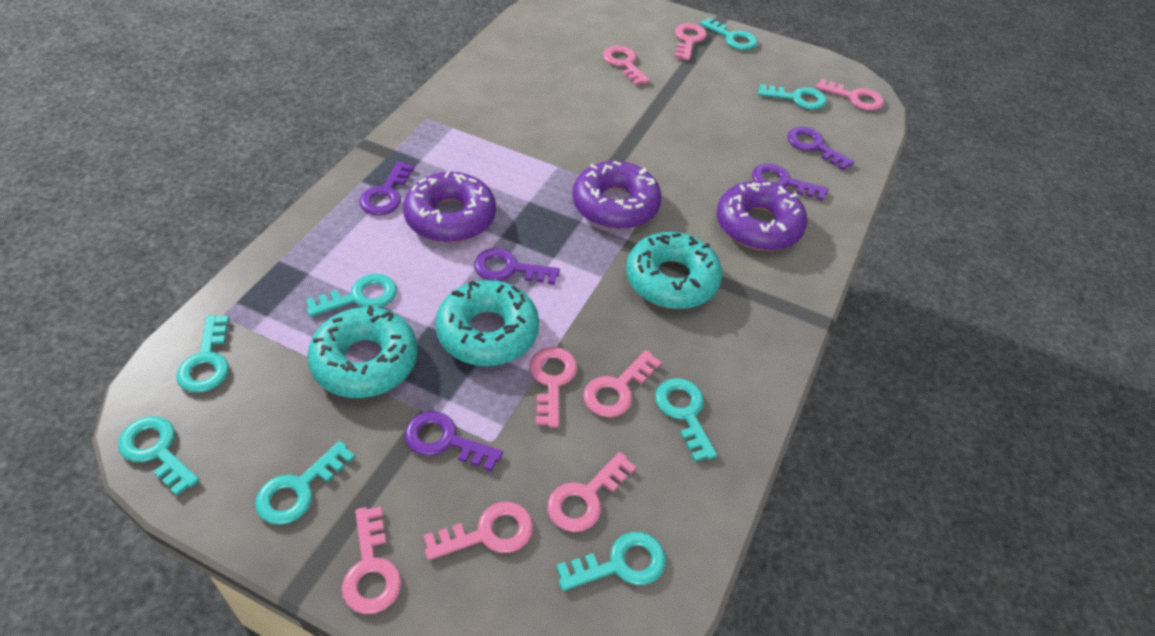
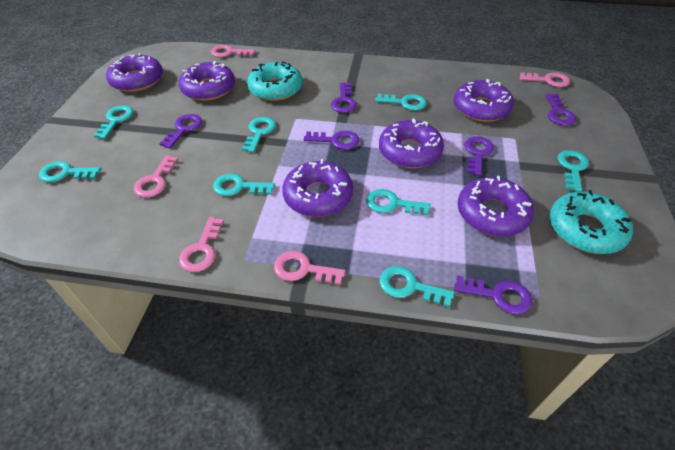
pink key: 8 -> 5
purple donut: 3 -> 6
purple key: 5 -> 6
turquoise donut: 3 -> 2

